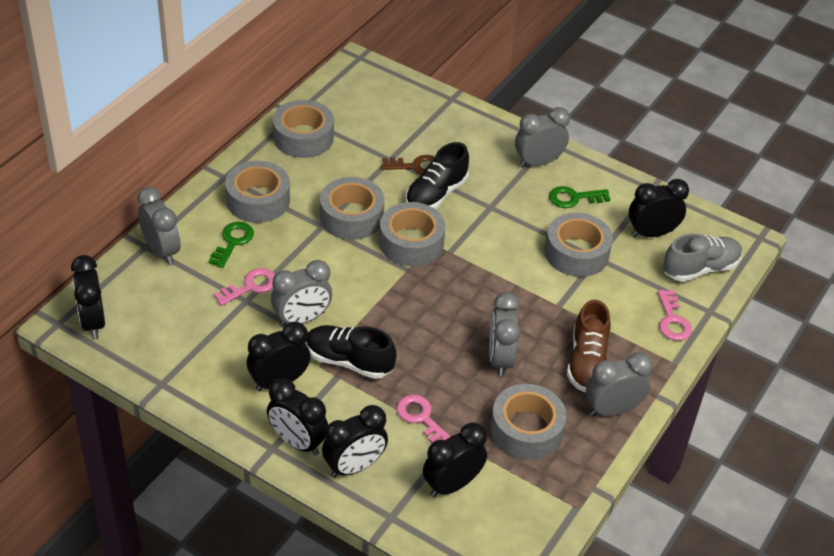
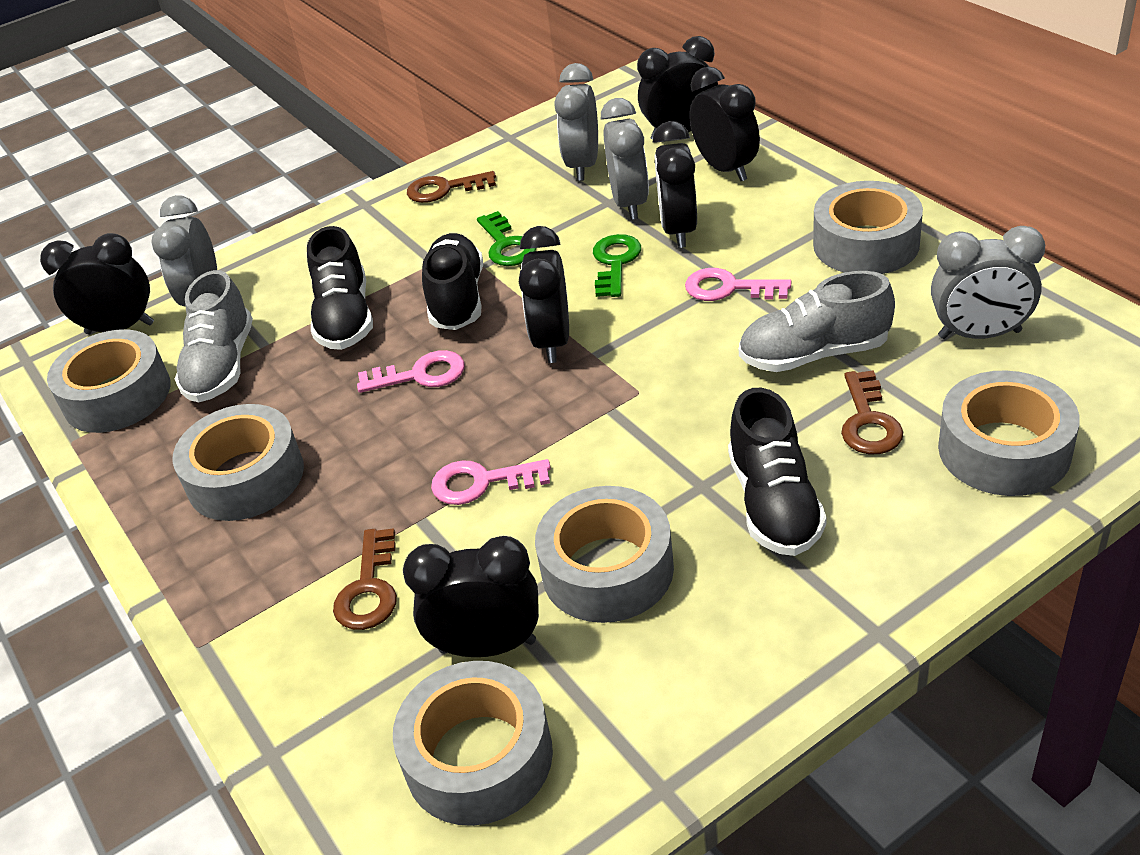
black shoe: 2 -> 3
brown key: 1 -> 3
brown shoe: 1 -> 0
grey clock: 5 -> 4
grey shoe: 1 -> 2

